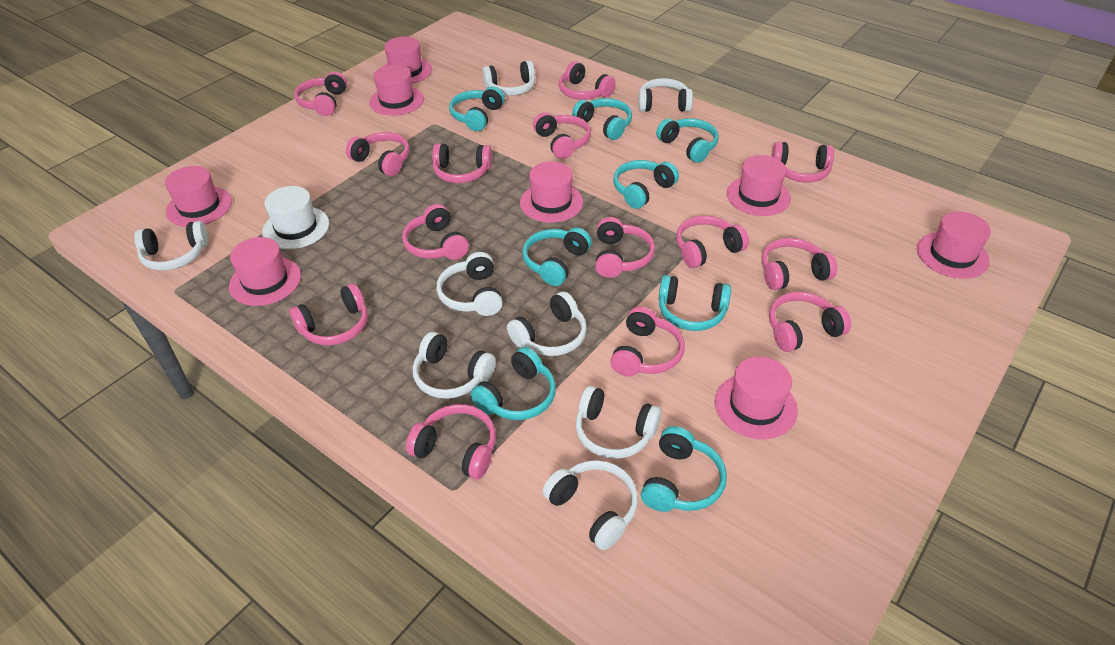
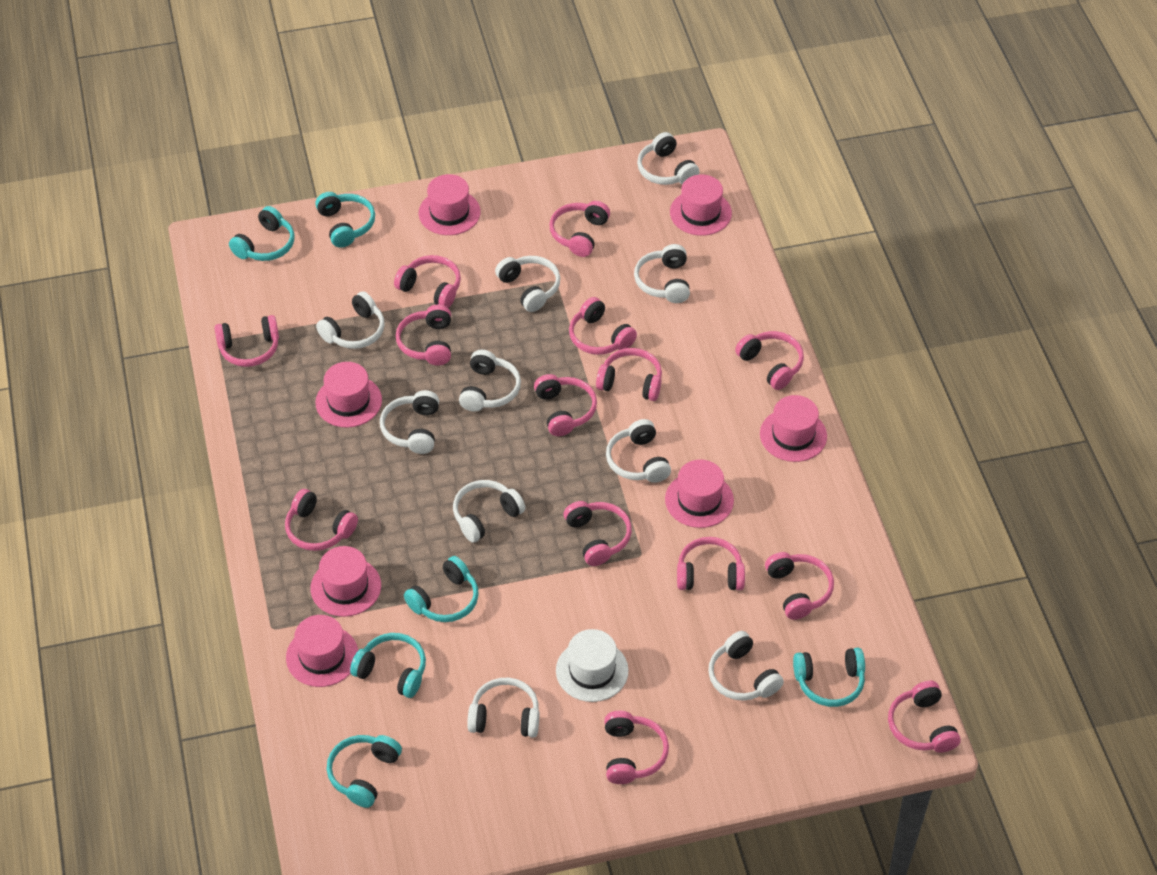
pink hat: 8 -> 7
turquoise headphones: 8 -> 6
white headphones: 8 -> 10

